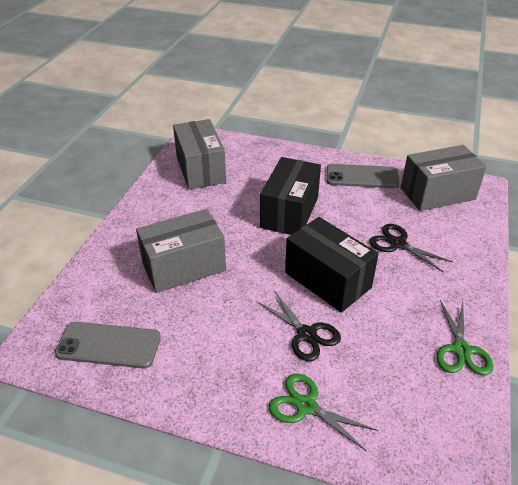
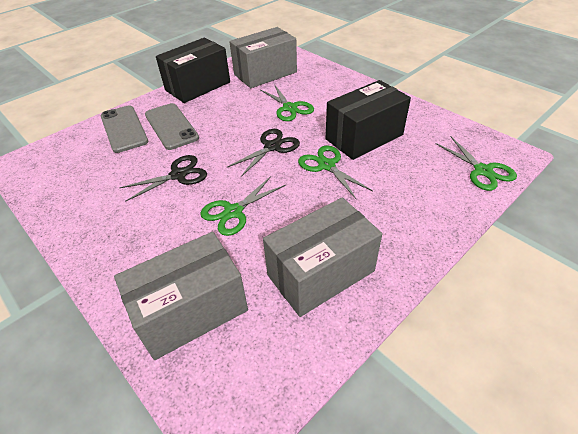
green scissors: 2 -> 4

